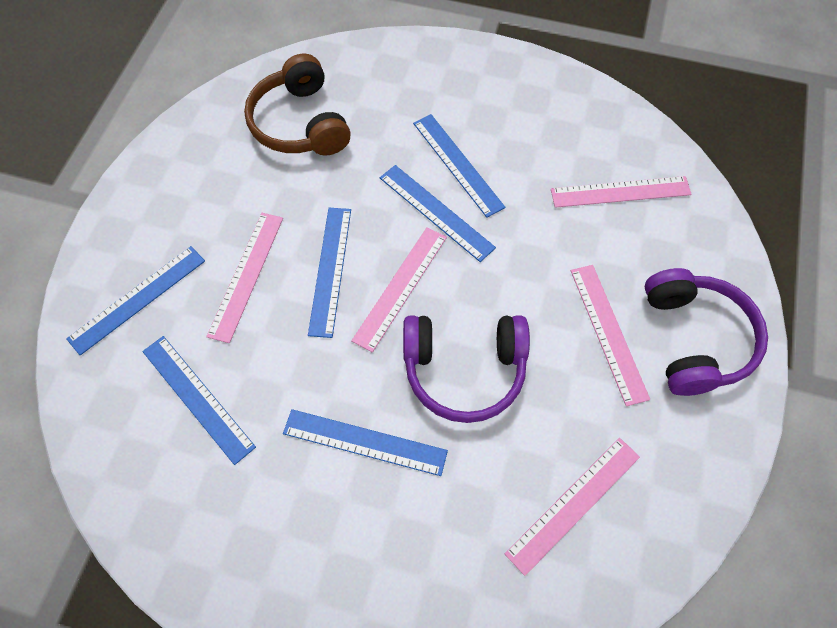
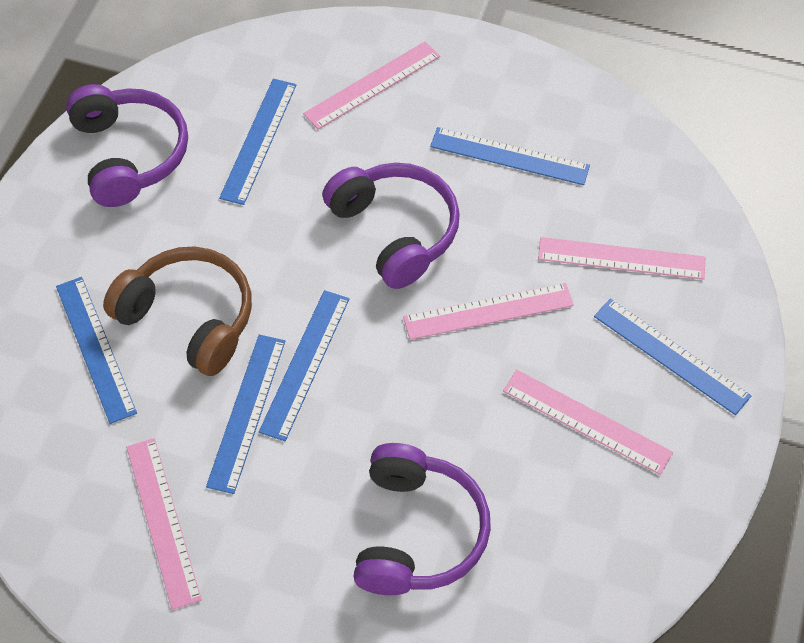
purple headphones: 2 -> 3

